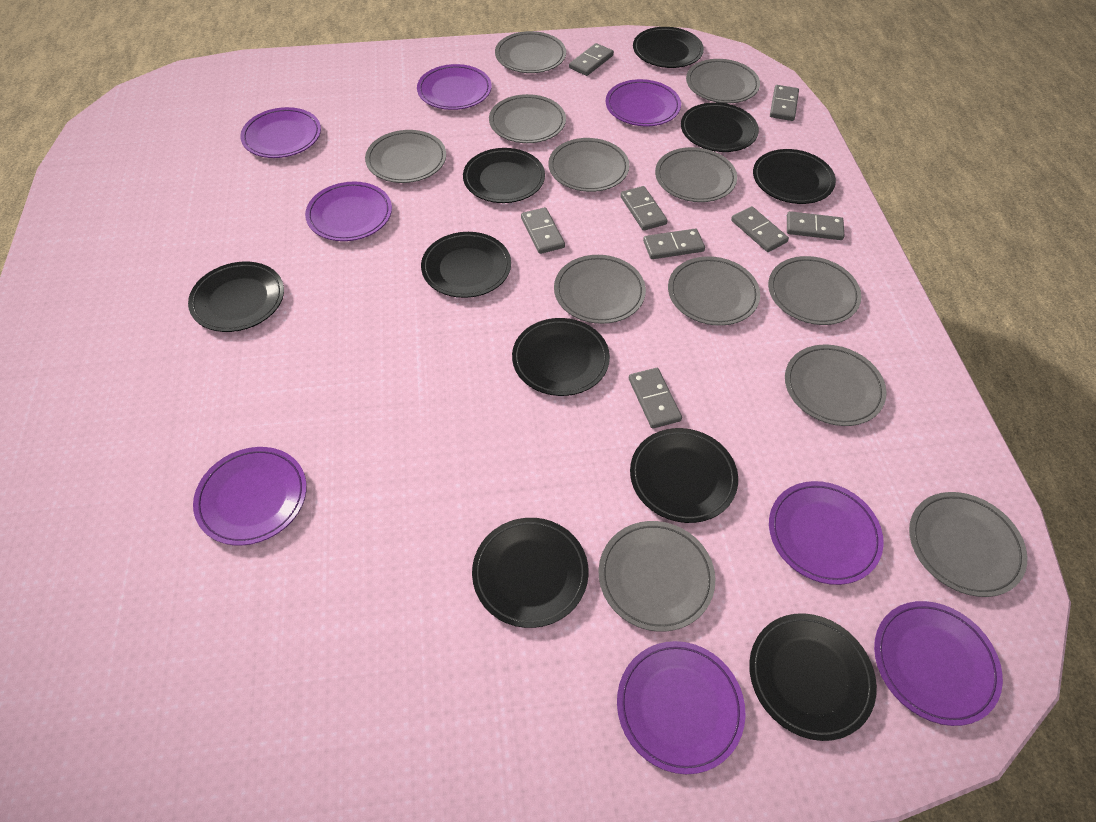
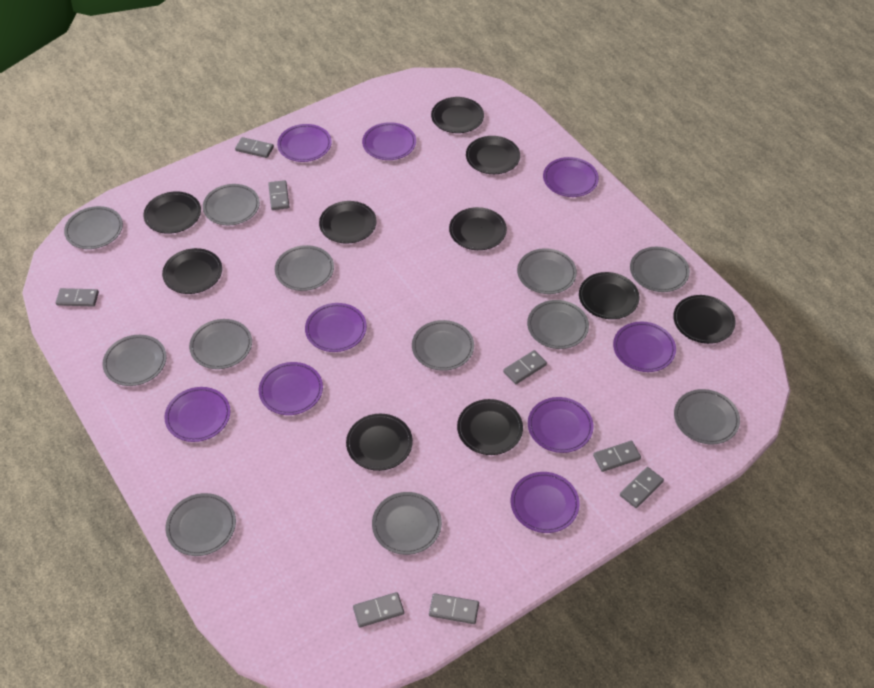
purple plate: 8 -> 9

